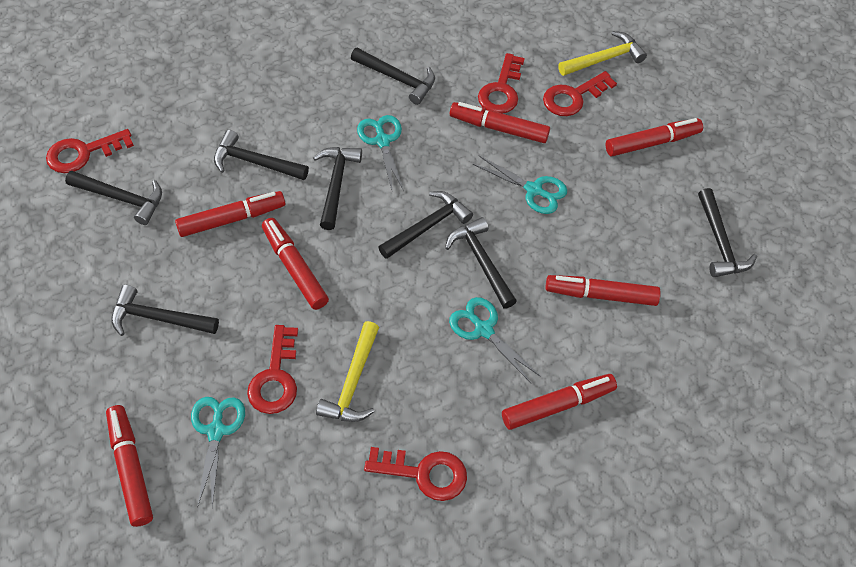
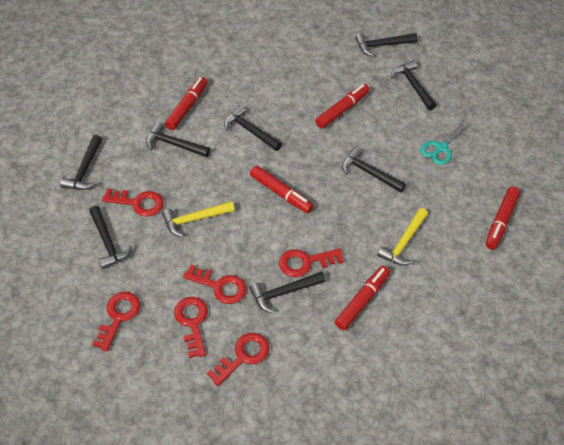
red key: 5 -> 6
red marker: 7 -> 5
turquoise scissors: 4 -> 1

